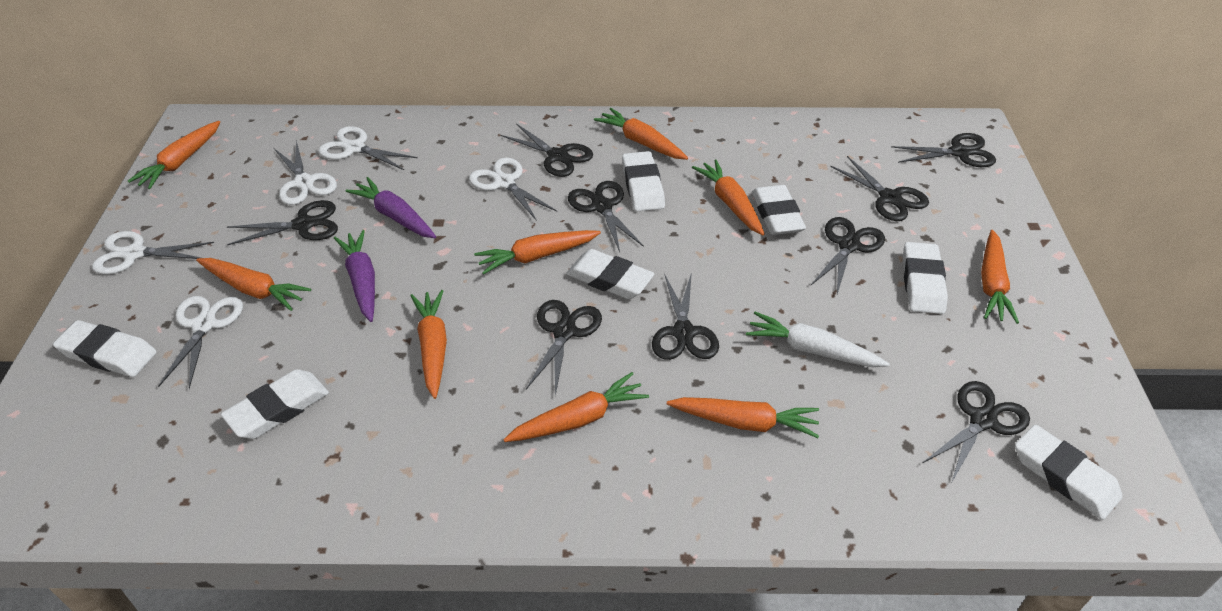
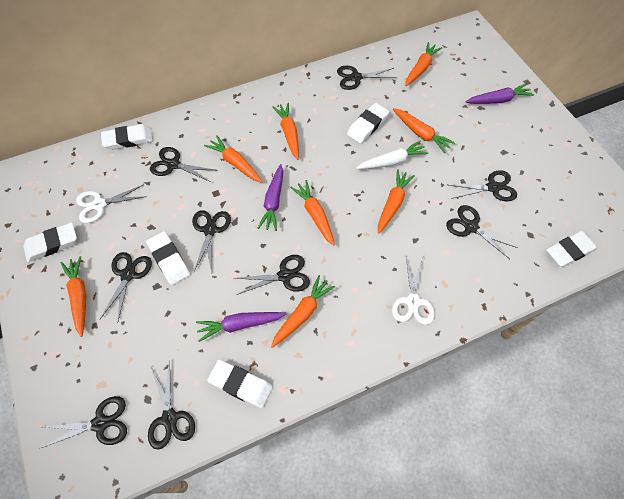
orange carrot: 9 -> 8
purple carrot: 2 -> 3
white eraser: 7 -> 6
white scissors: 5 -> 2

